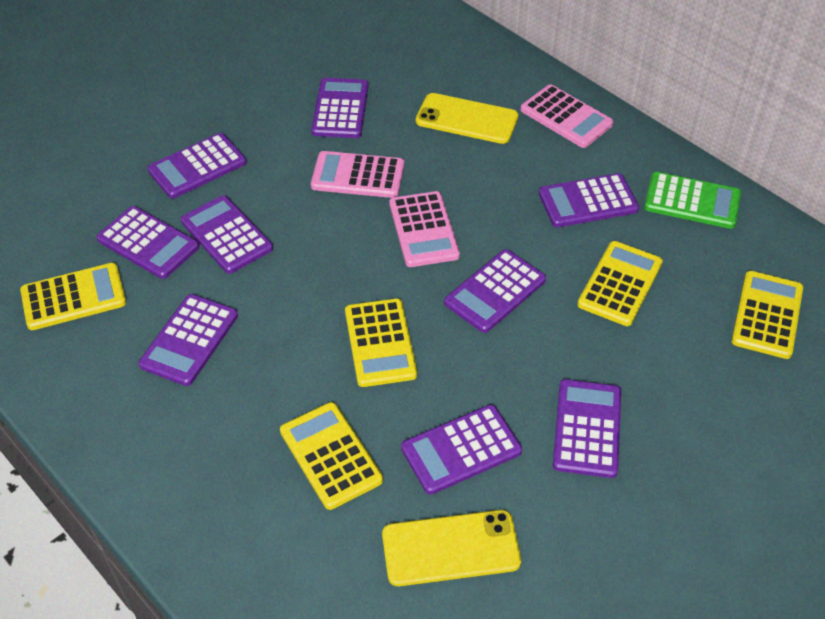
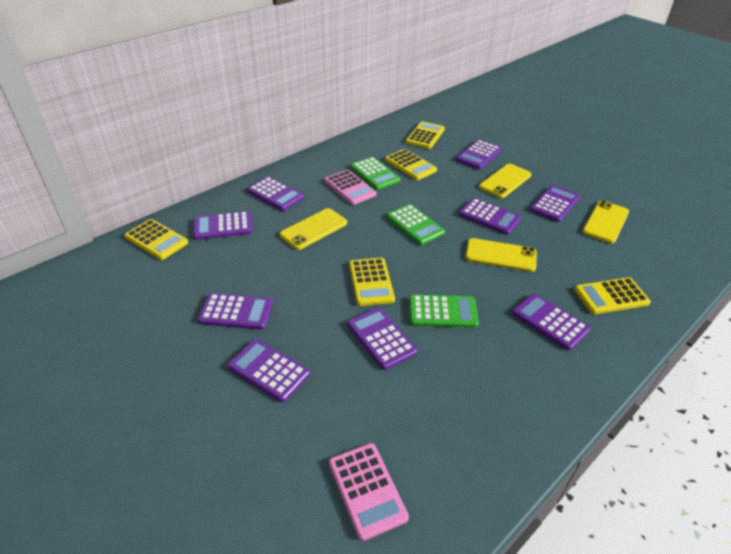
green calculator: 1 -> 3
pink calculator: 3 -> 2
yellow phone: 2 -> 4

